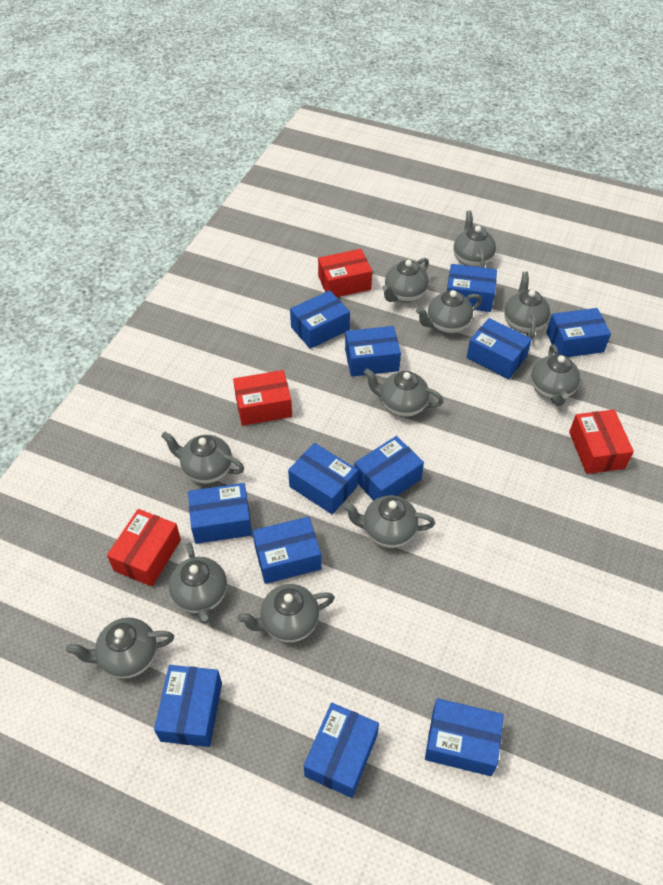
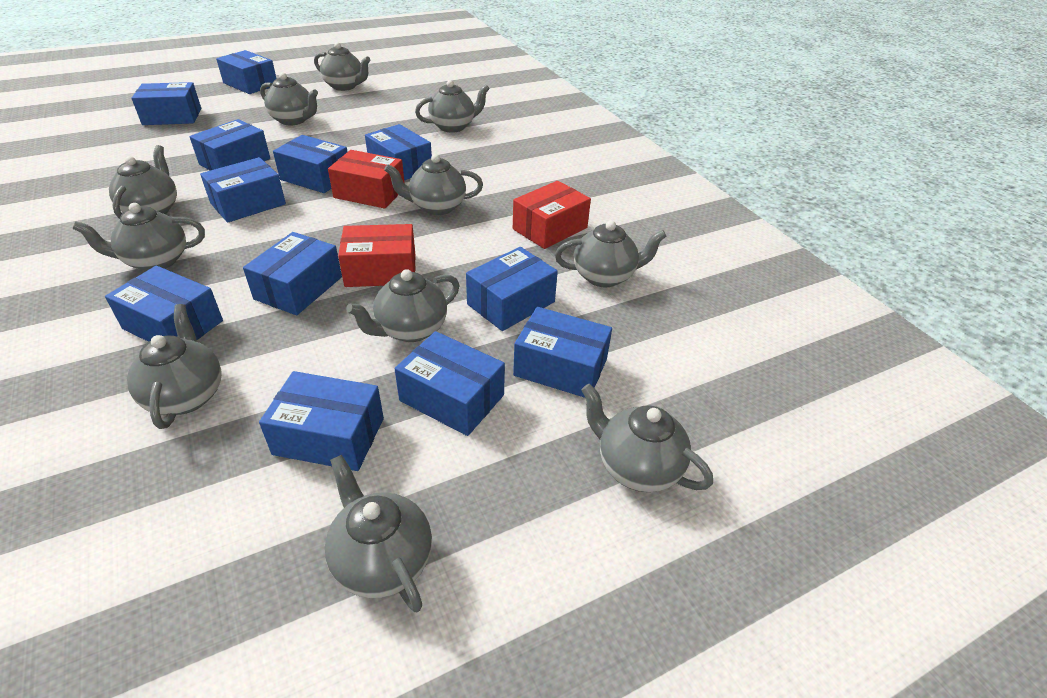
red box: 4 -> 3

